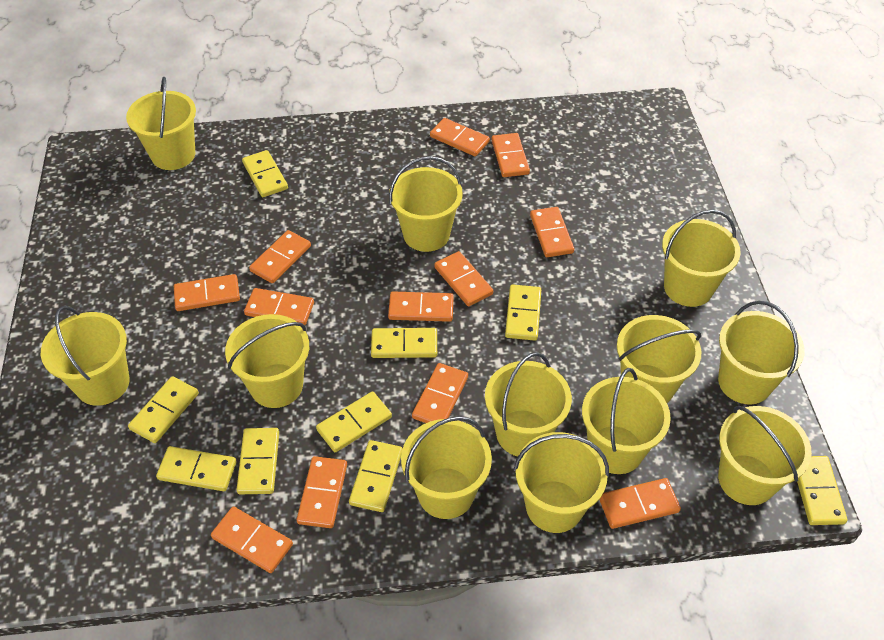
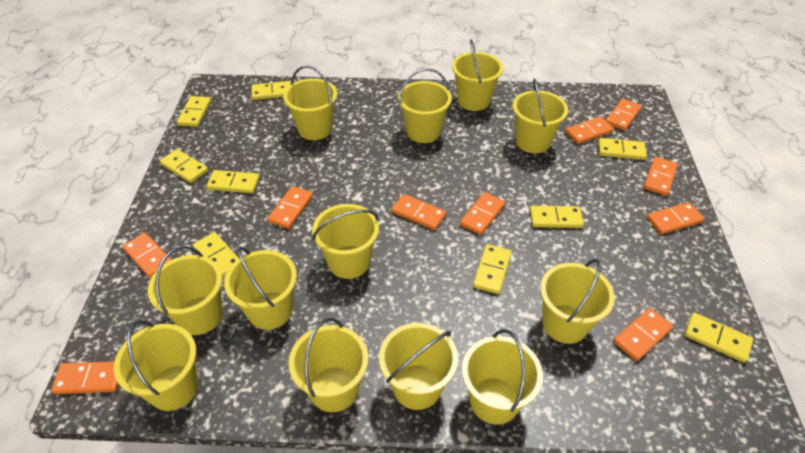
orange domino: 12 -> 10

